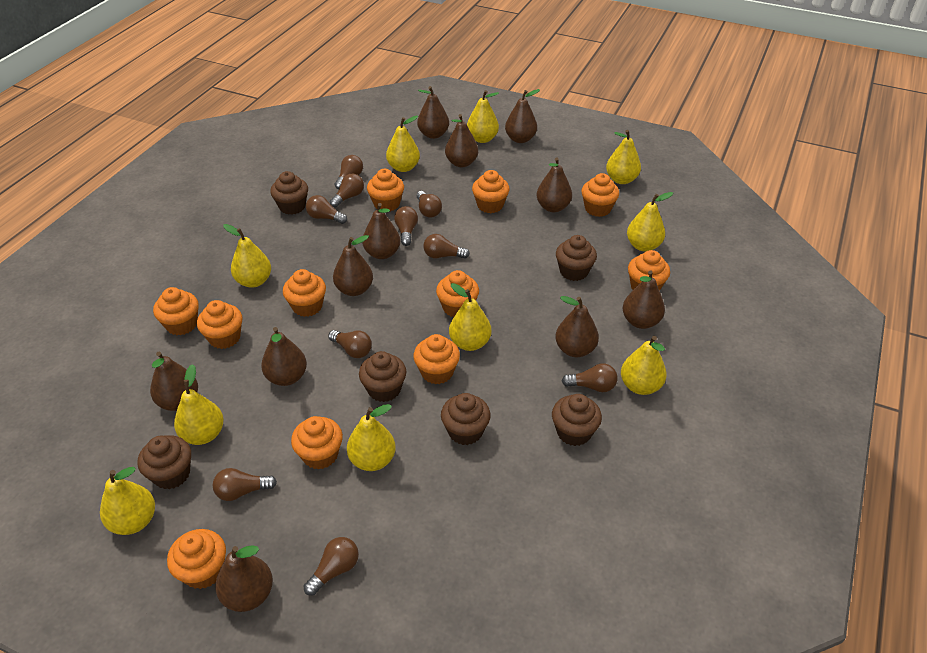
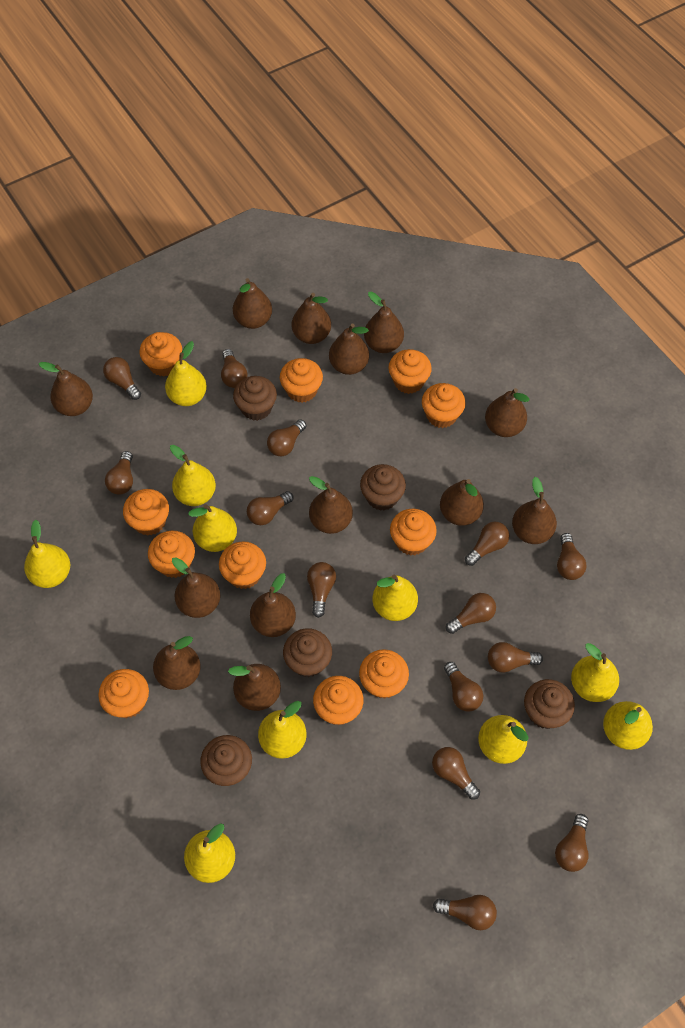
brown cupcake: 6 -> 5
brown light bulb: 10 -> 14
brown pear: 11 -> 13

